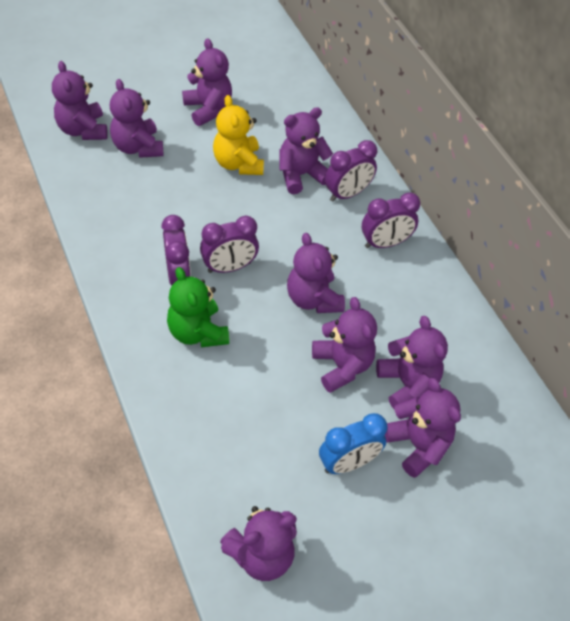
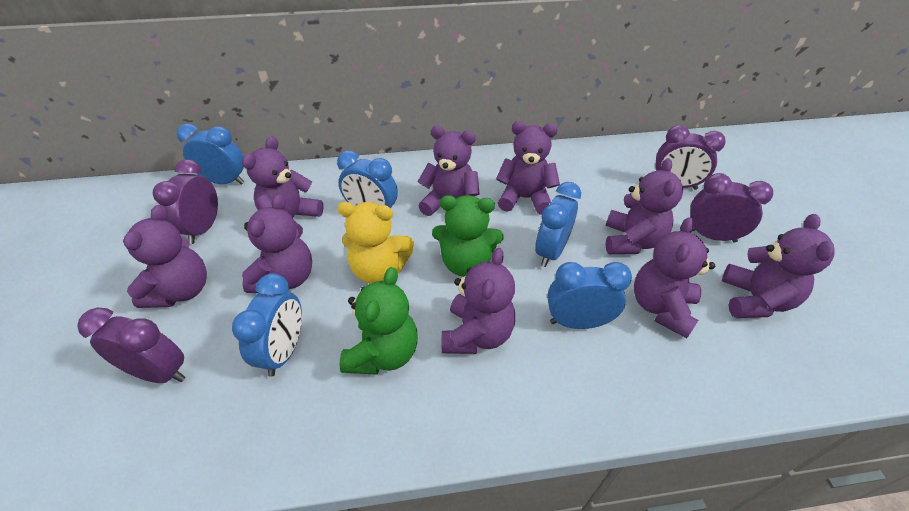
blue clock: 1 -> 5
green teddy bear: 1 -> 2

